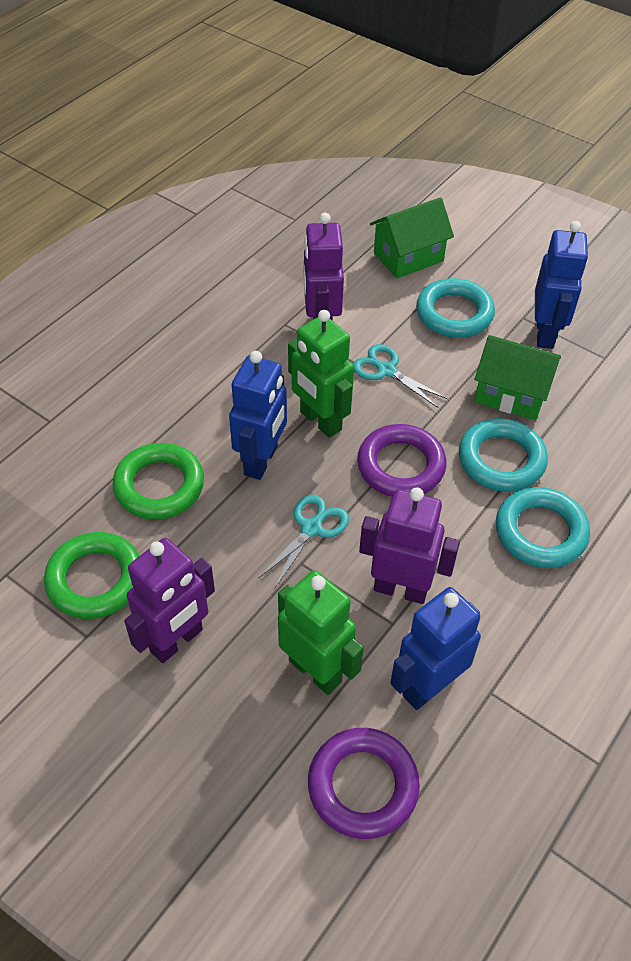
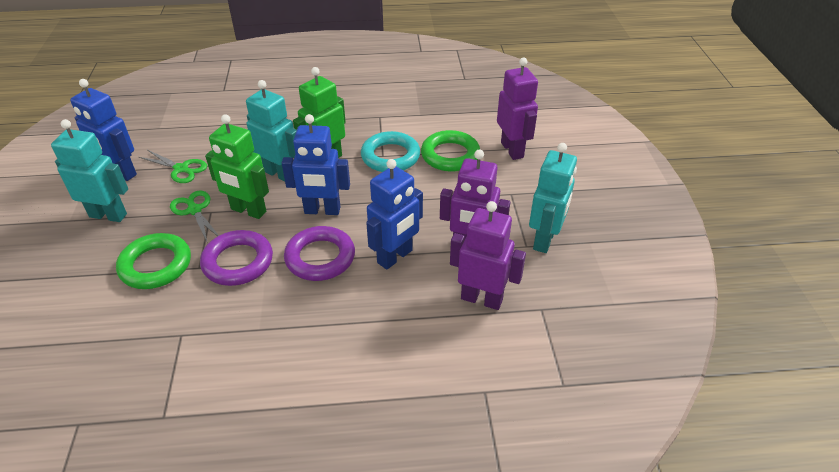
green house: 2 -> 0
green scissors: 0 -> 2
turquoise ring: 3 -> 1
turquoise robot: 0 -> 3
turquoise scissors: 2 -> 0

